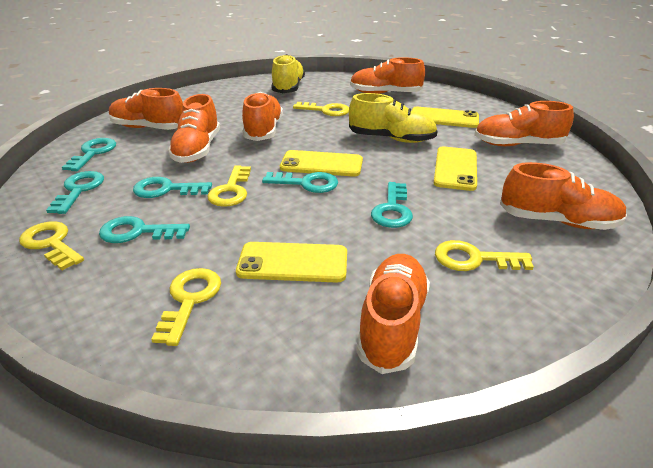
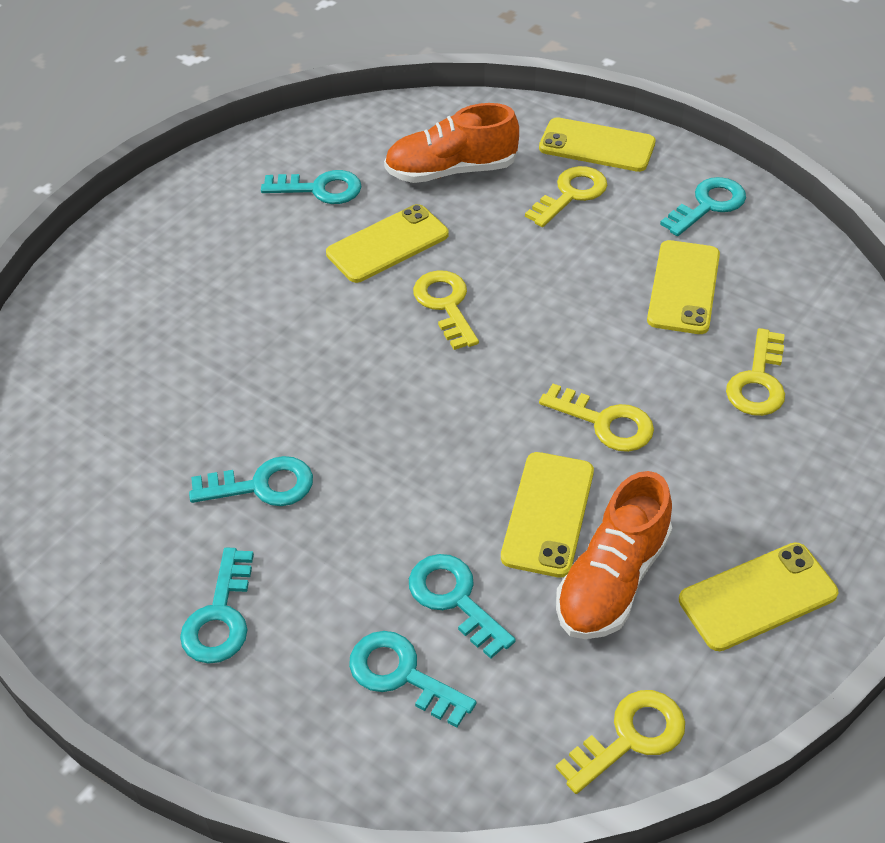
orange shoe: 7 -> 2
yellow phone: 4 -> 5
yellow shoe: 2 -> 0

